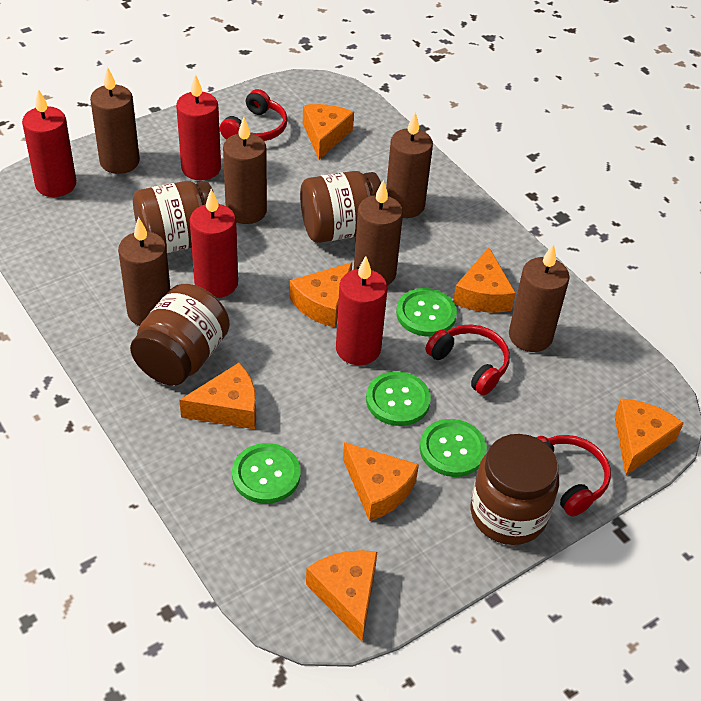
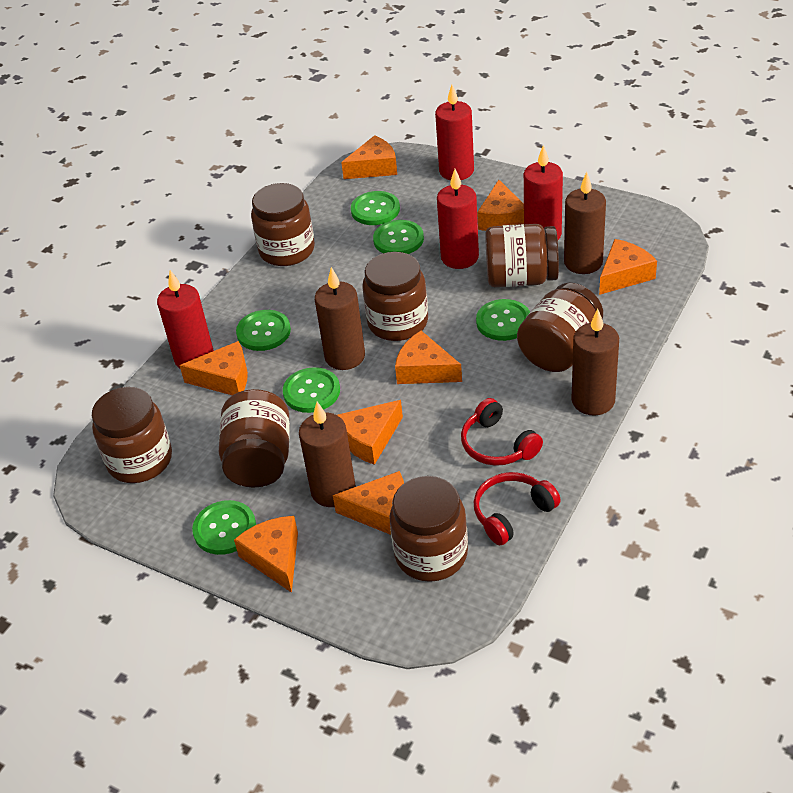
brown candle: 6 -> 4
brown jar: 4 -> 7
green button: 4 -> 6
orange cheese: 7 -> 8
red headphones: 3 -> 2

